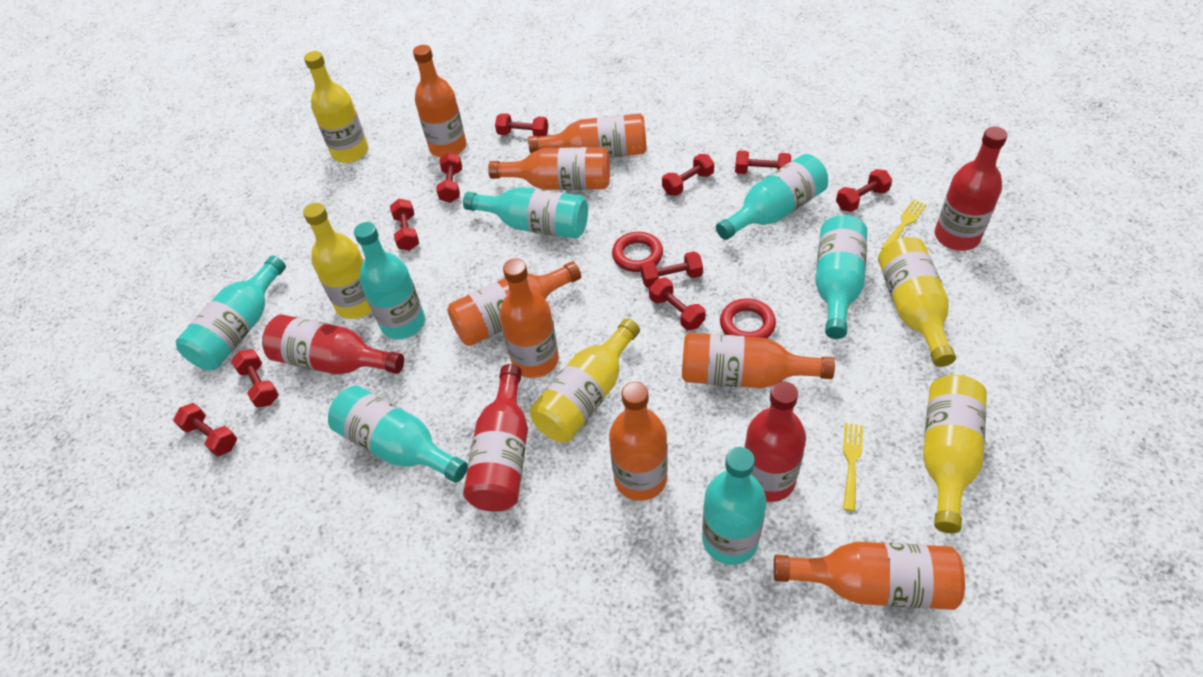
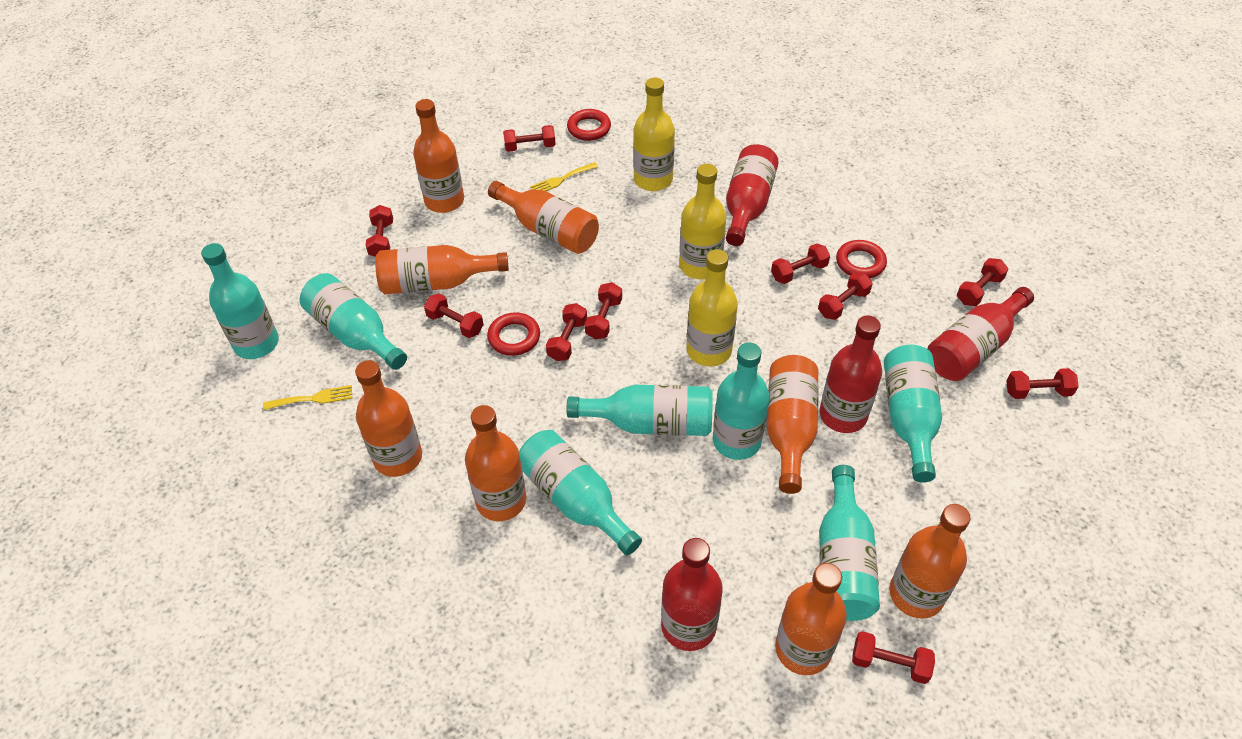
red ring: 2 -> 3
yellow bottle: 5 -> 3

